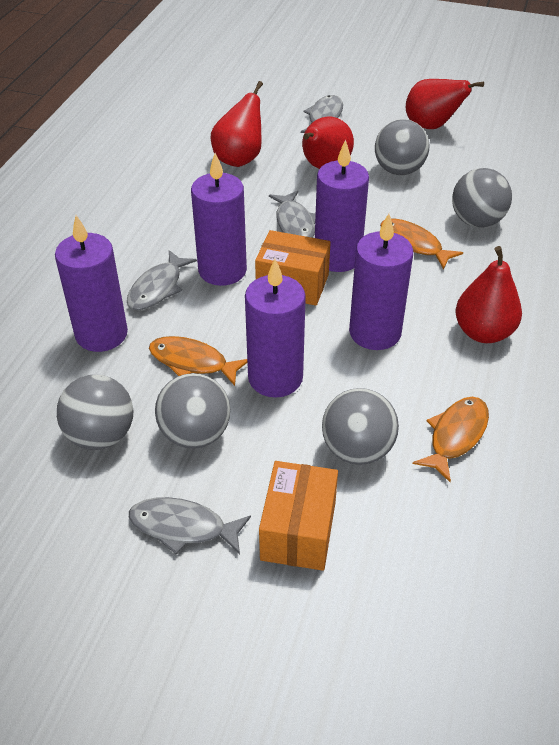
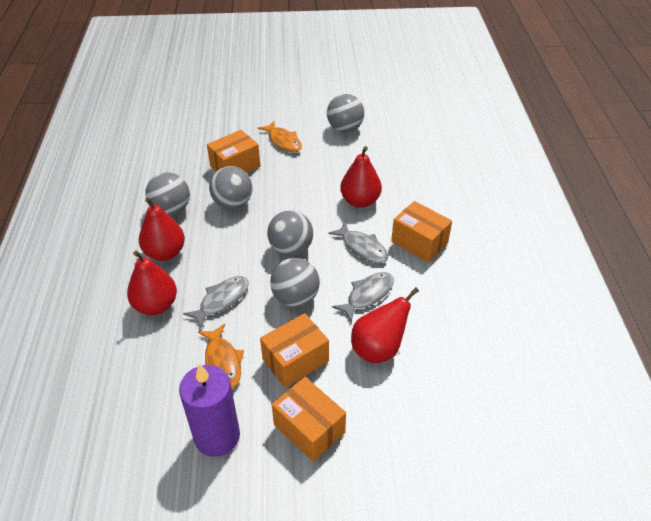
grey fish: 4 -> 3
orange box: 2 -> 4
orange fish: 3 -> 2
purple candle: 5 -> 1

